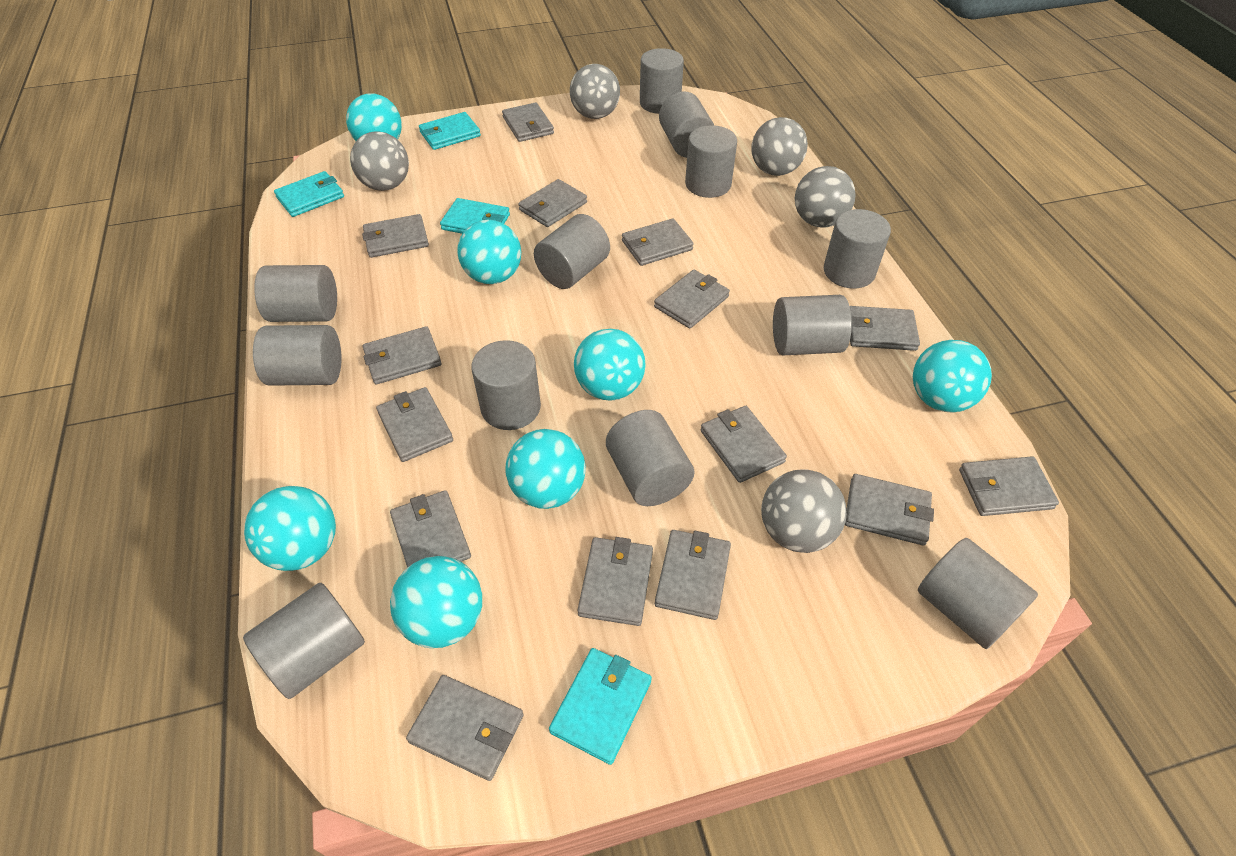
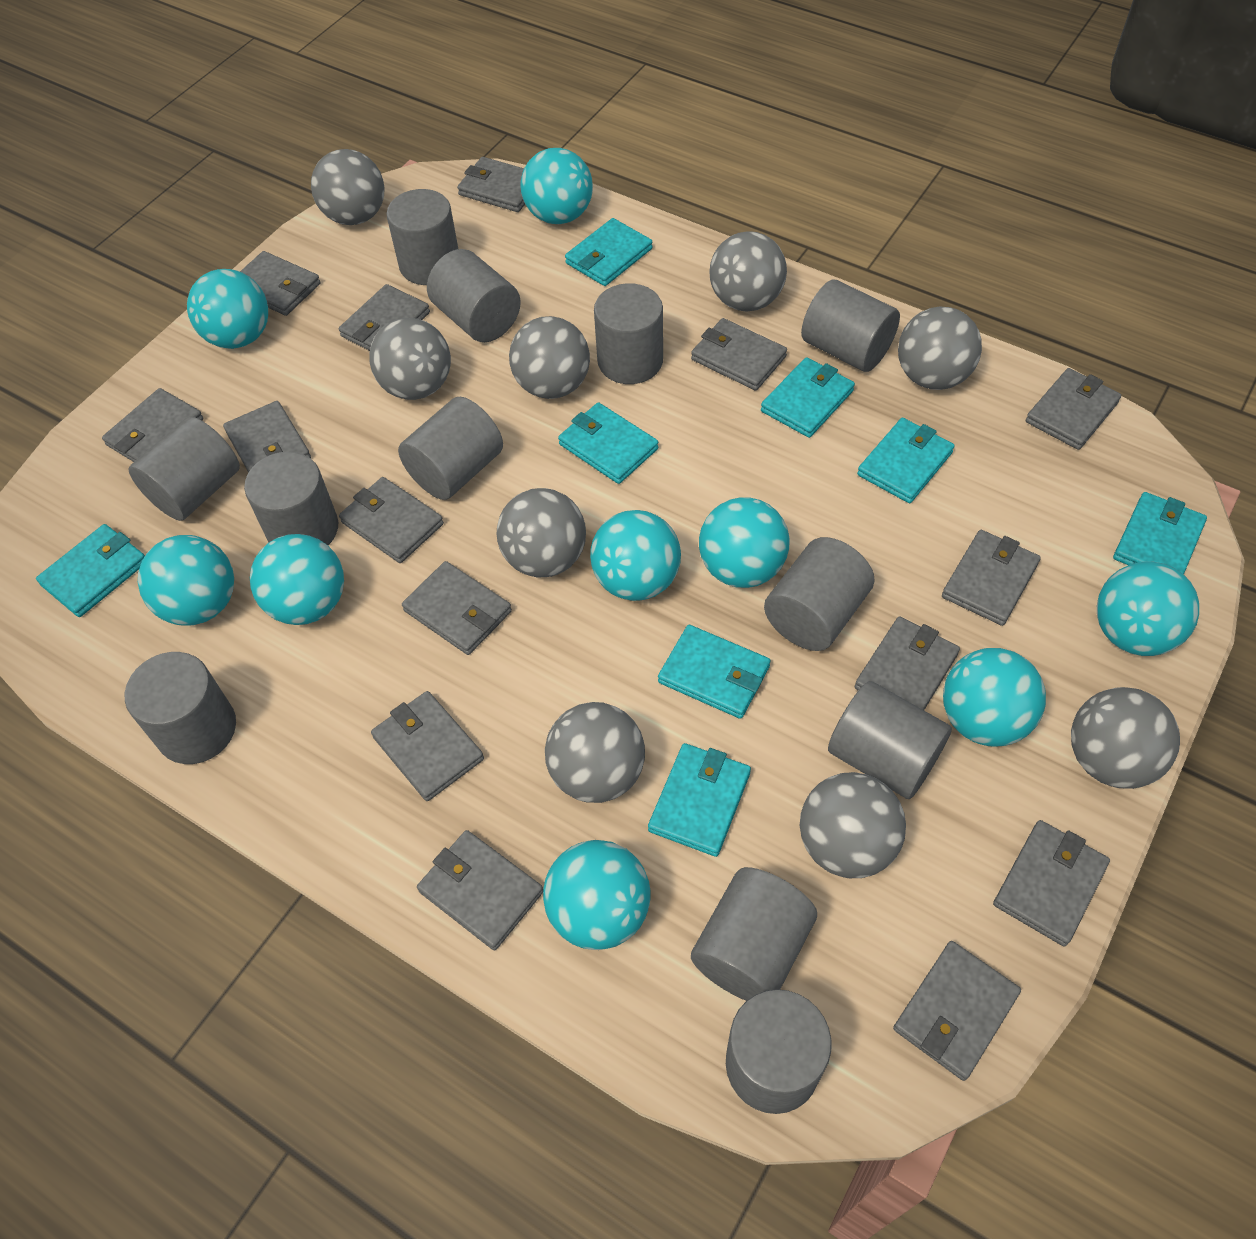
grey ball: 5 -> 9
turquoise ball: 7 -> 9
turquoise wallet: 4 -> 8

